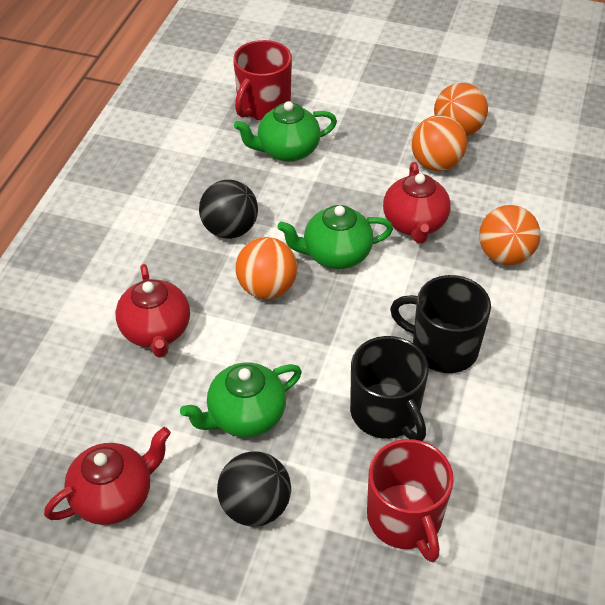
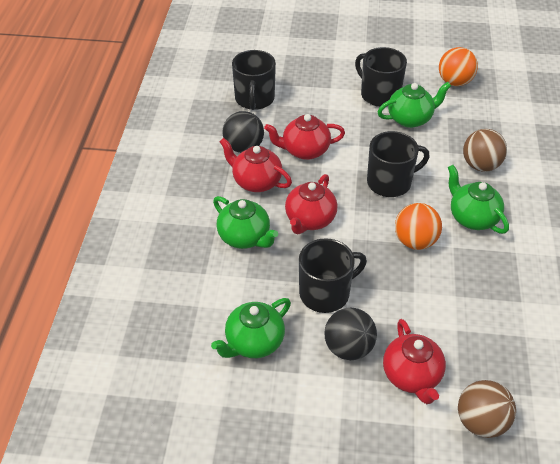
black mug: 2 -> 4
brown ball: 0 -> 2
green teapot: 3 -> 4
orange ball: 4 -> 2
red mug: 2 -> 0
red teapot: 3 -> 4

